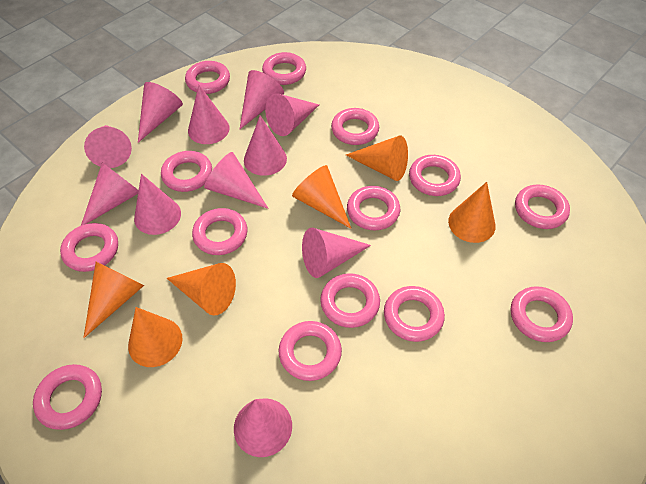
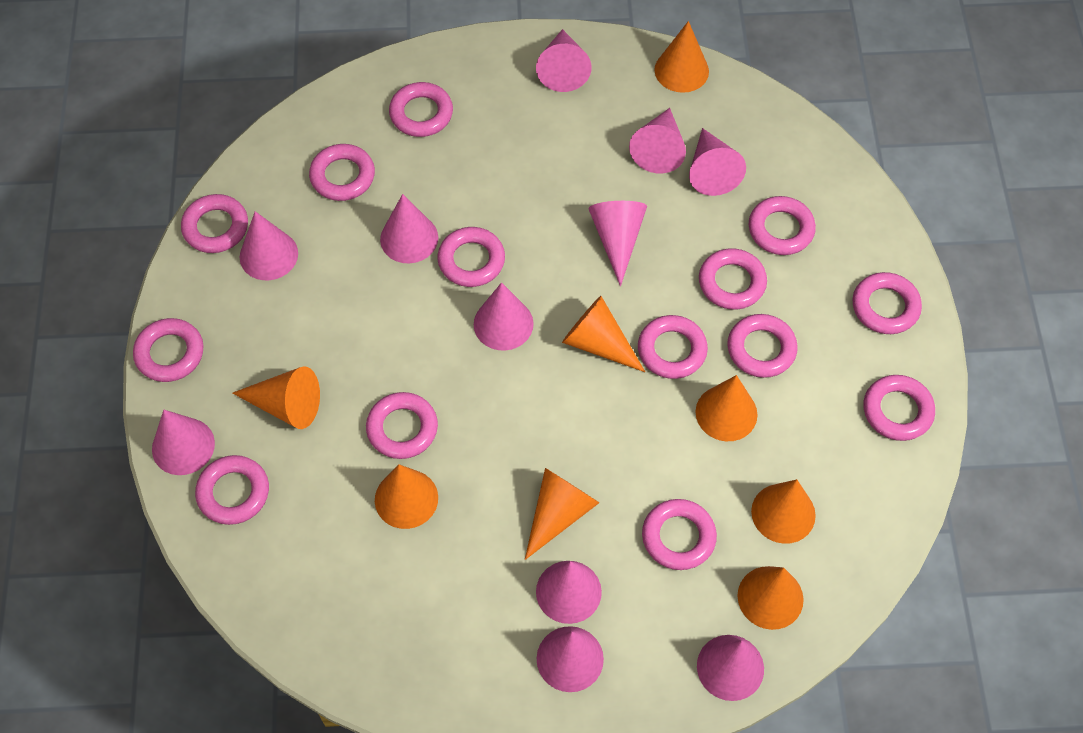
orange cone: 6 -> 8

